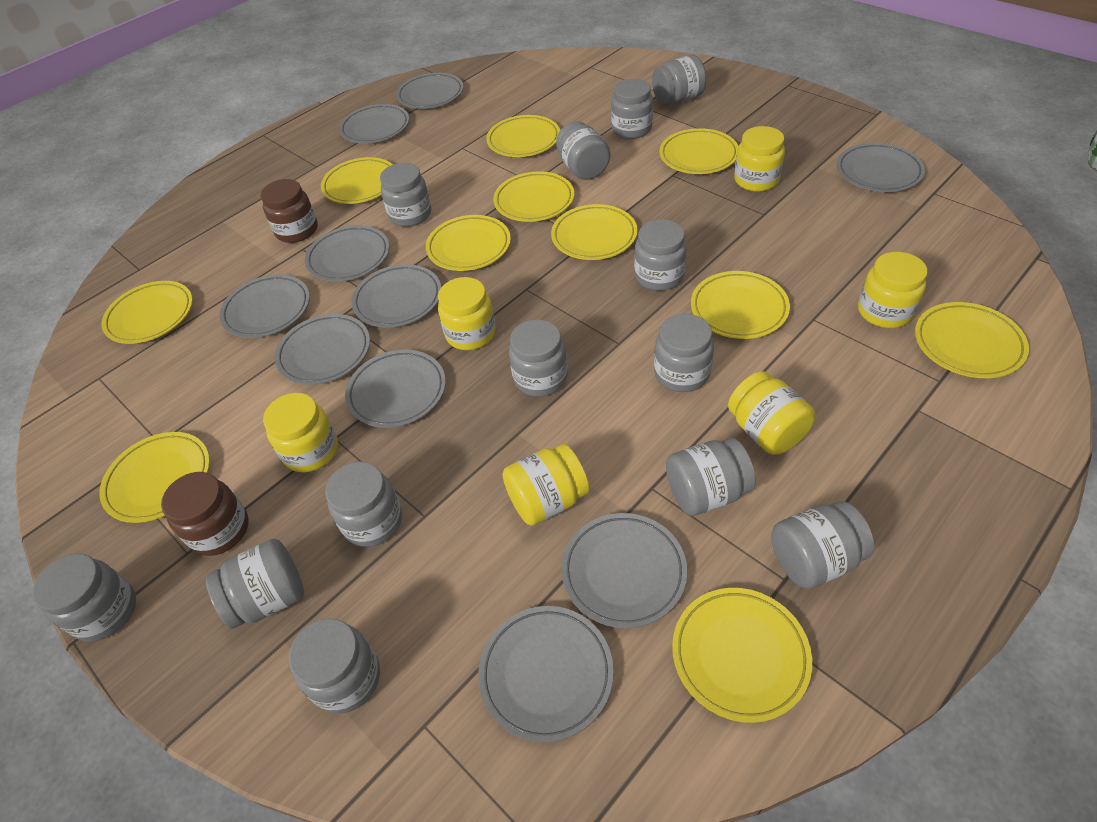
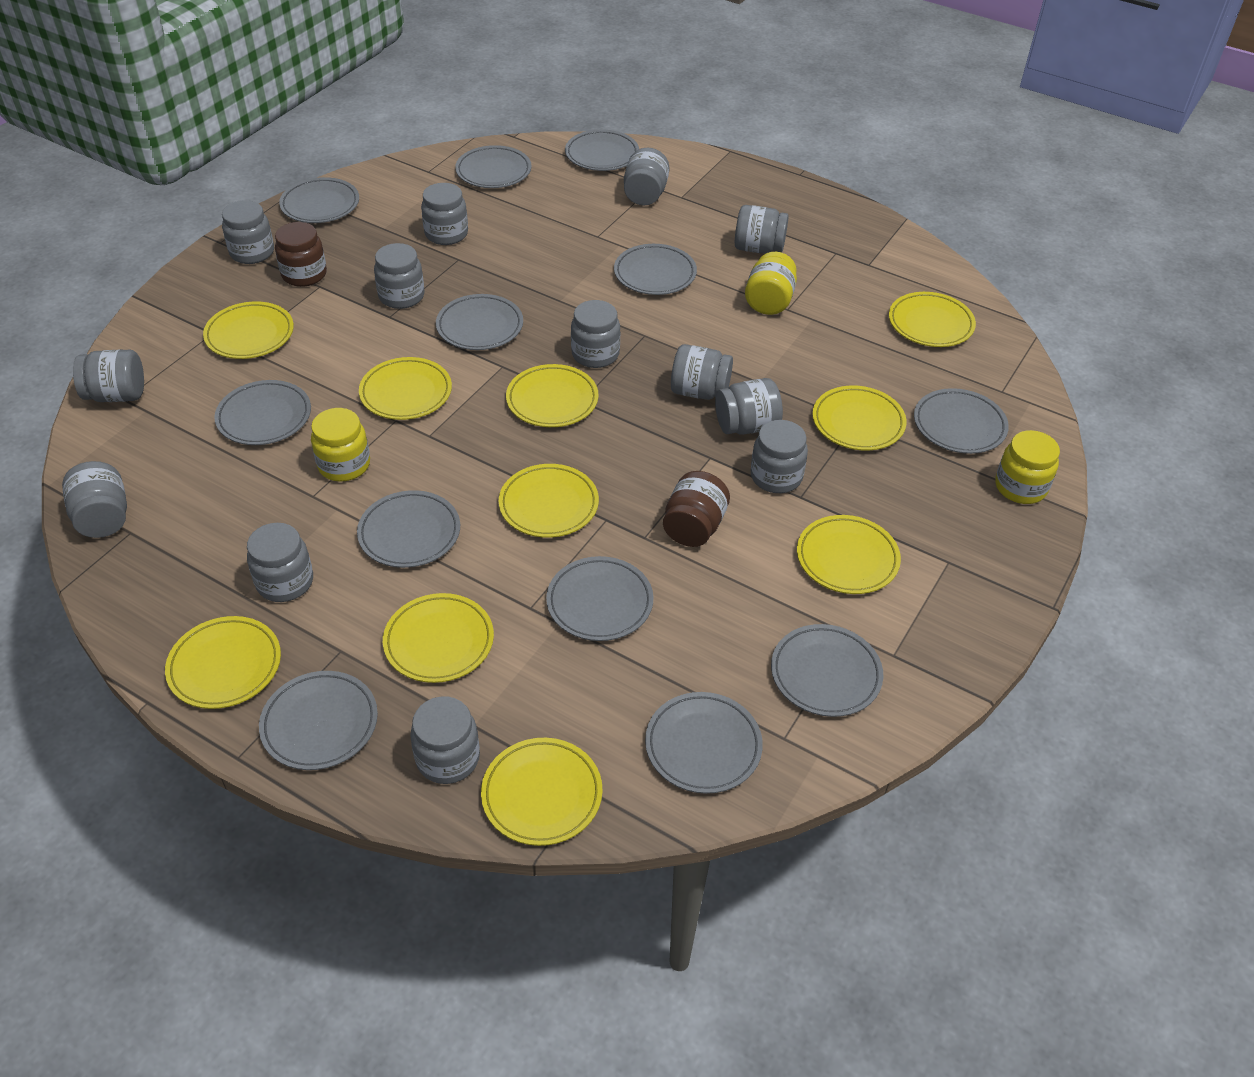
grey plate: 10 -> 12
yellow jar: 6 -> 3
yellow plate: 11 -> 10

